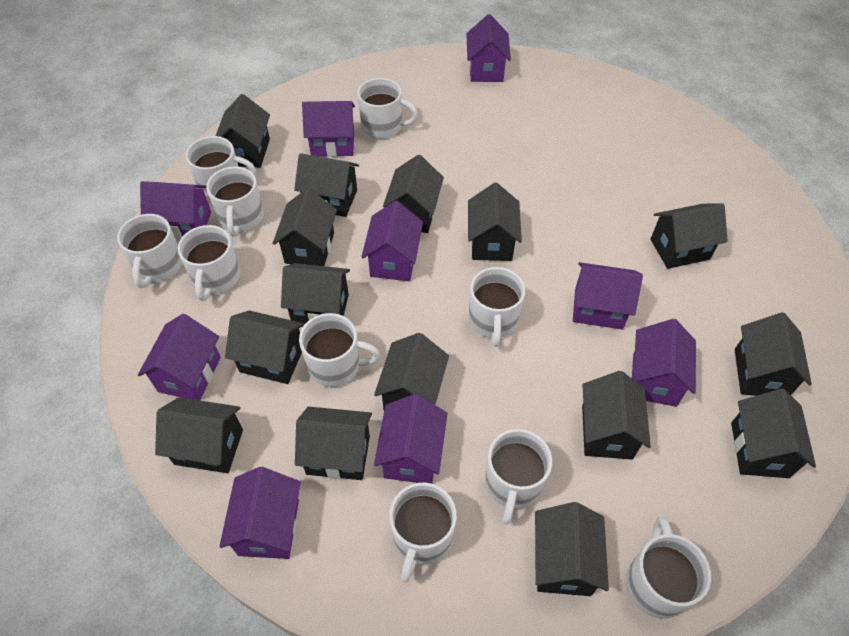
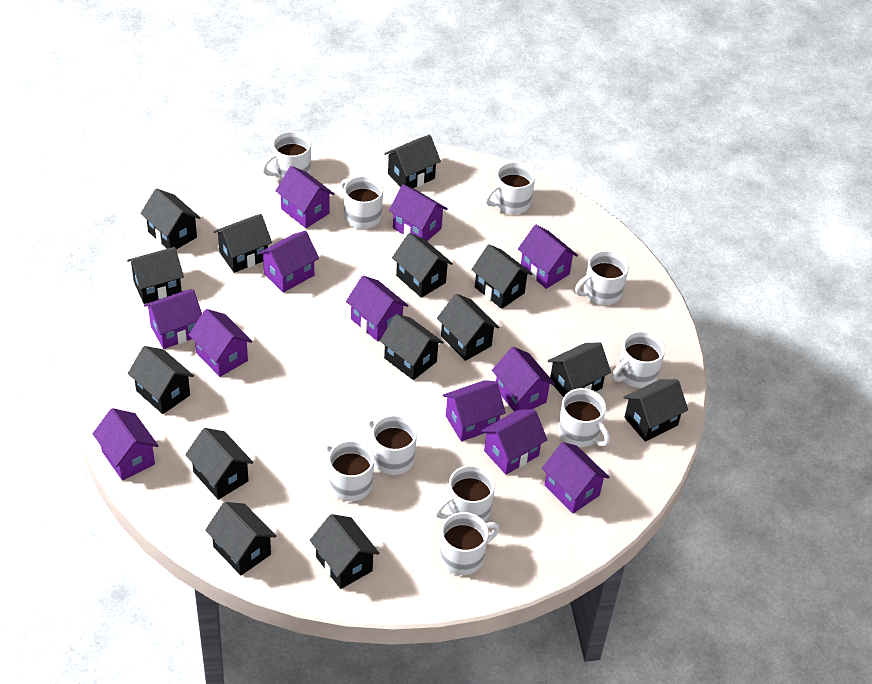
black house: 15 -> 14
purple house: 9 -> 12

